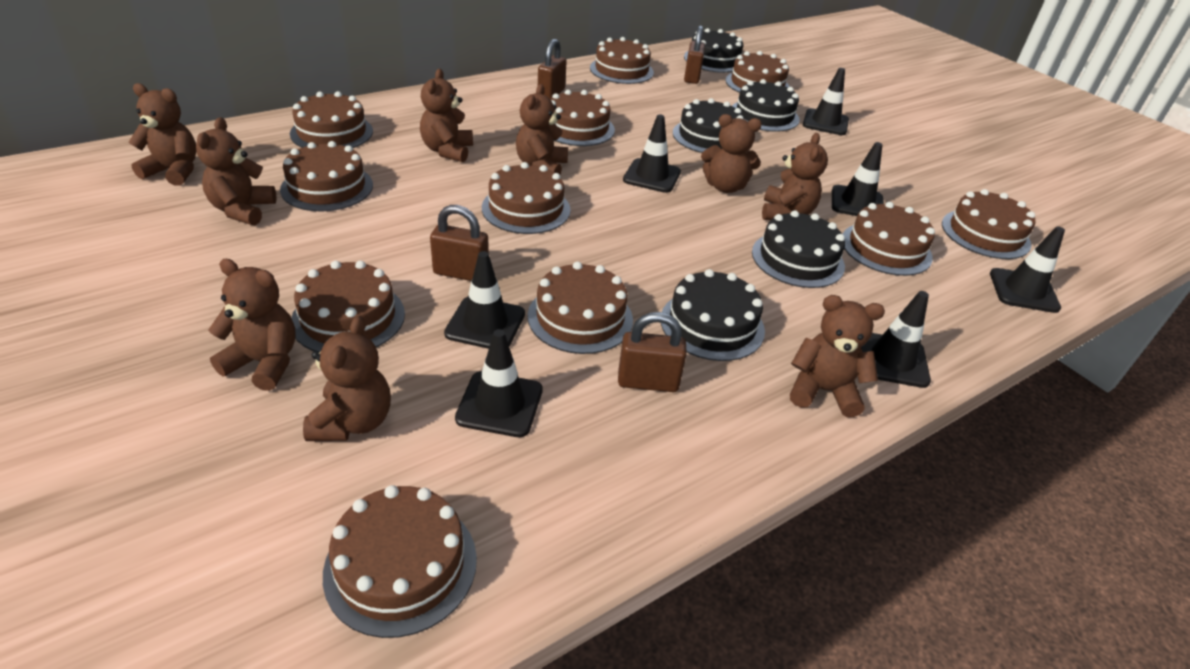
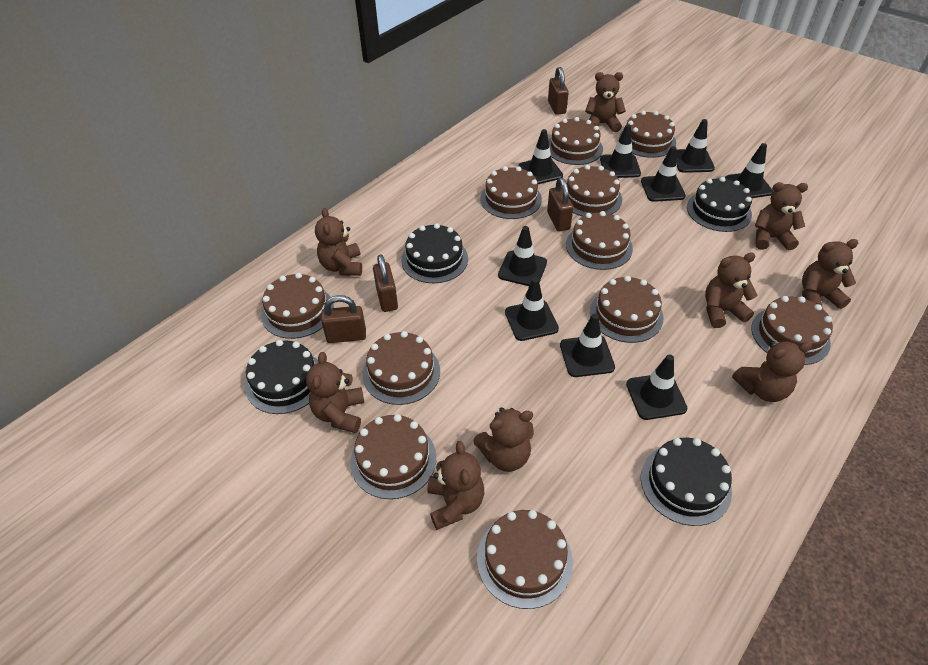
black cake: 5 -> 4
black traffic cone: 7 -> 9

